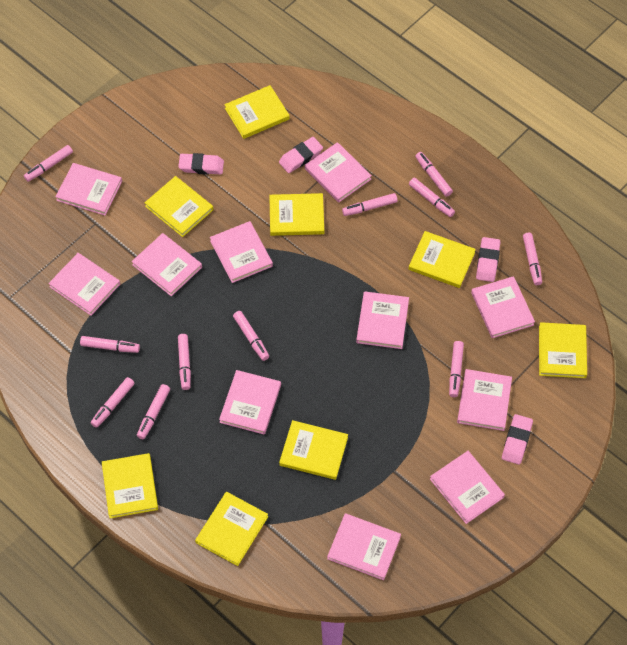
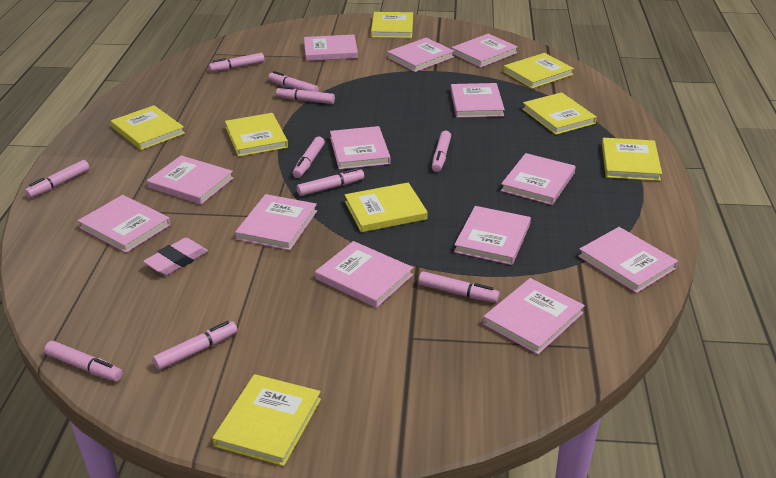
pink book: 11 -> 13
pink eraser: 4 -> 1
pink marker: 11 -> 10

